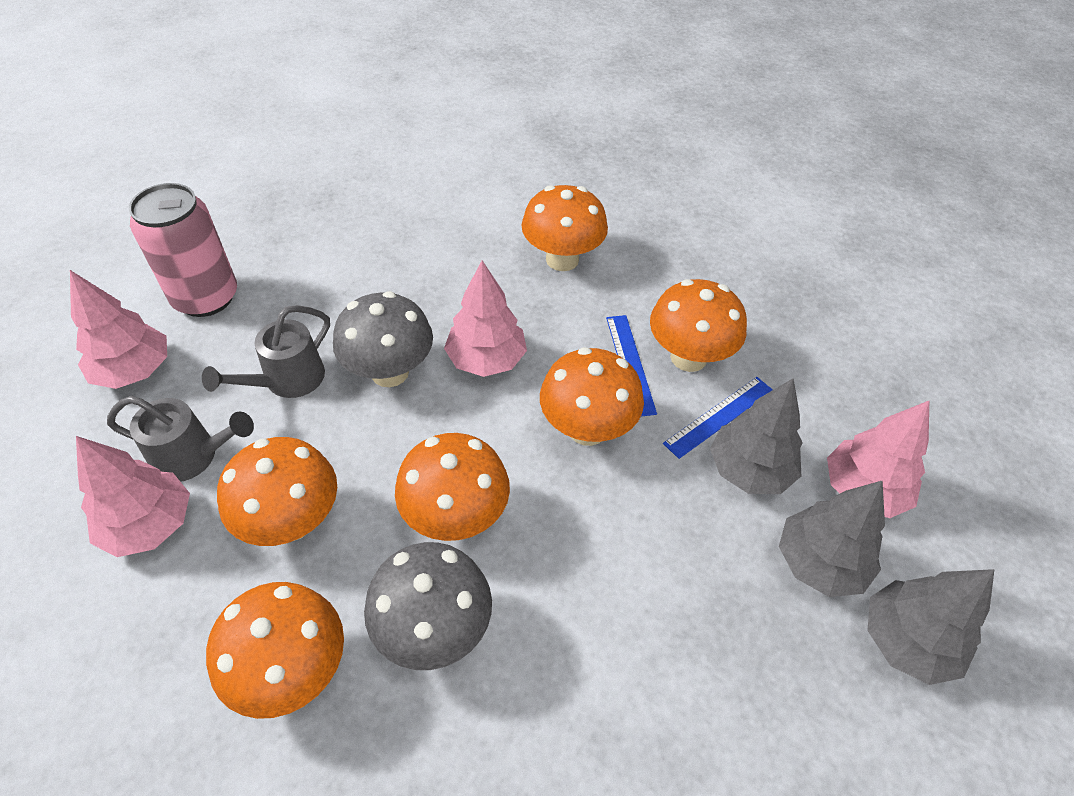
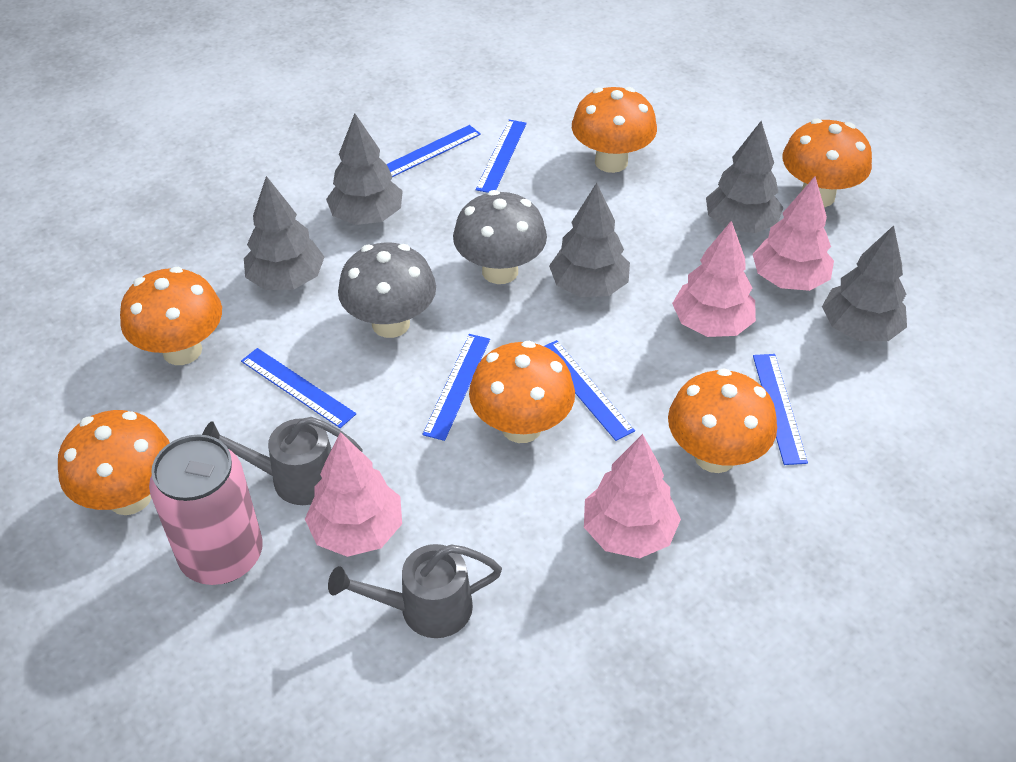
blue ruler: 2 -> 6
grey tree: 3 -> 5

